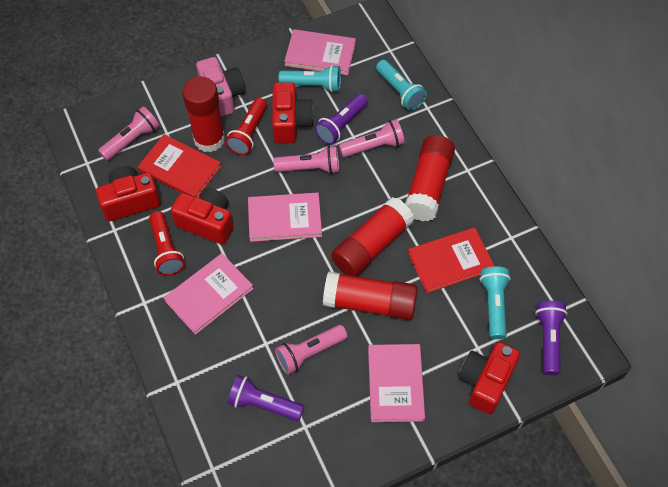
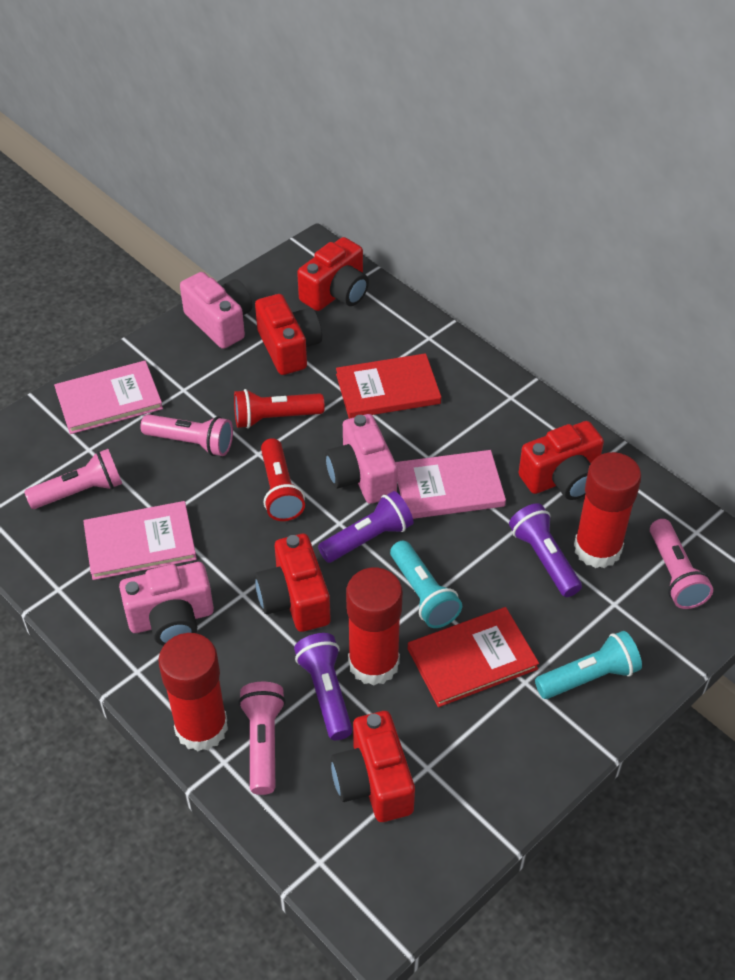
pink book: 4 -> 3
pink camera: 1 -> 3
red camera: 4 -> 5
red glue stick: 4 -> 3
turquoise flashlight: 3 -> 2

